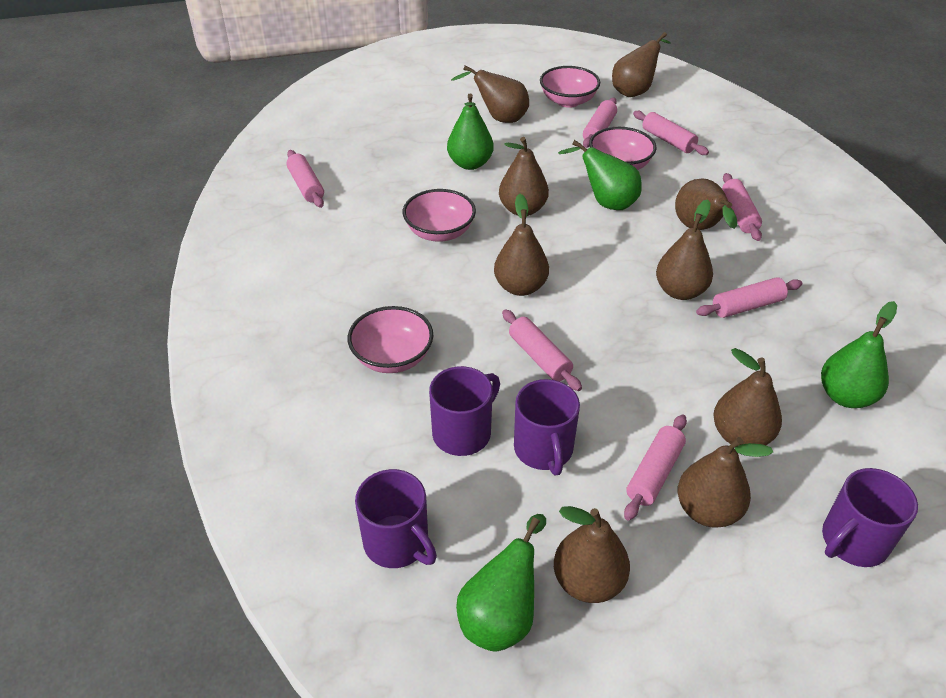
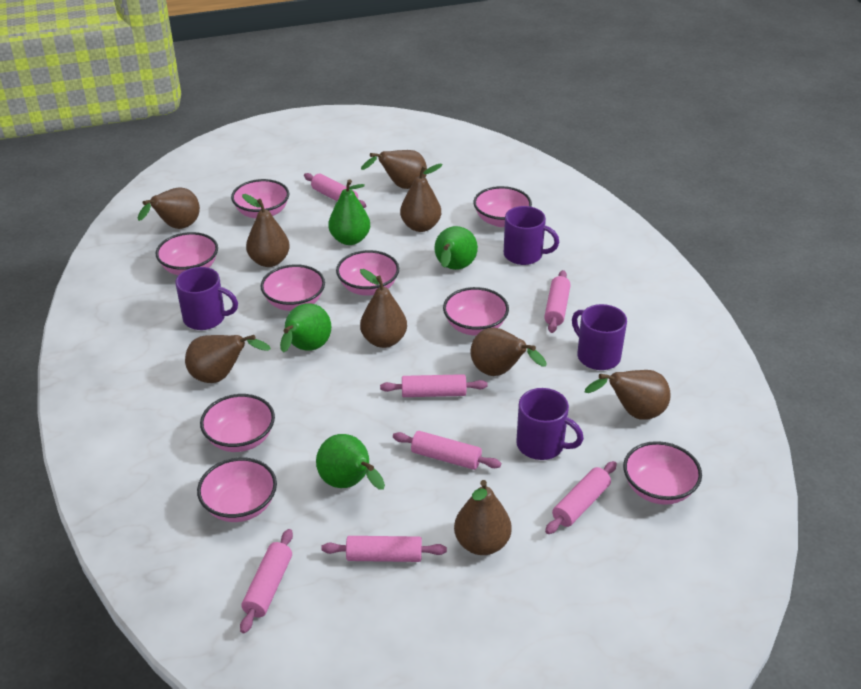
pink bowl: 4 -> 9

